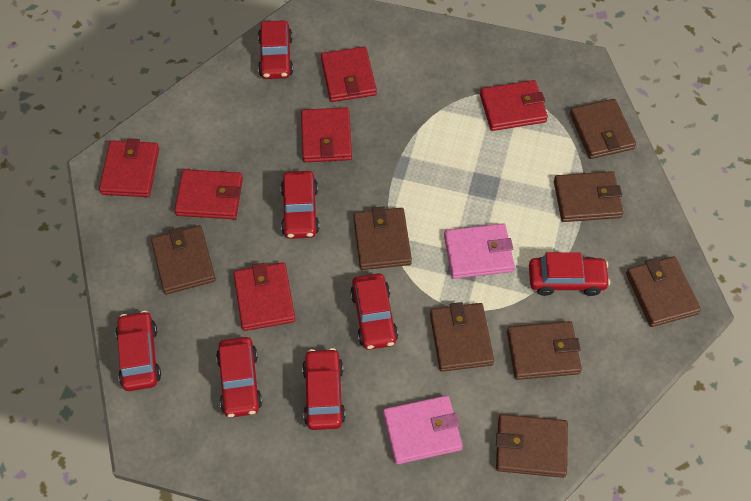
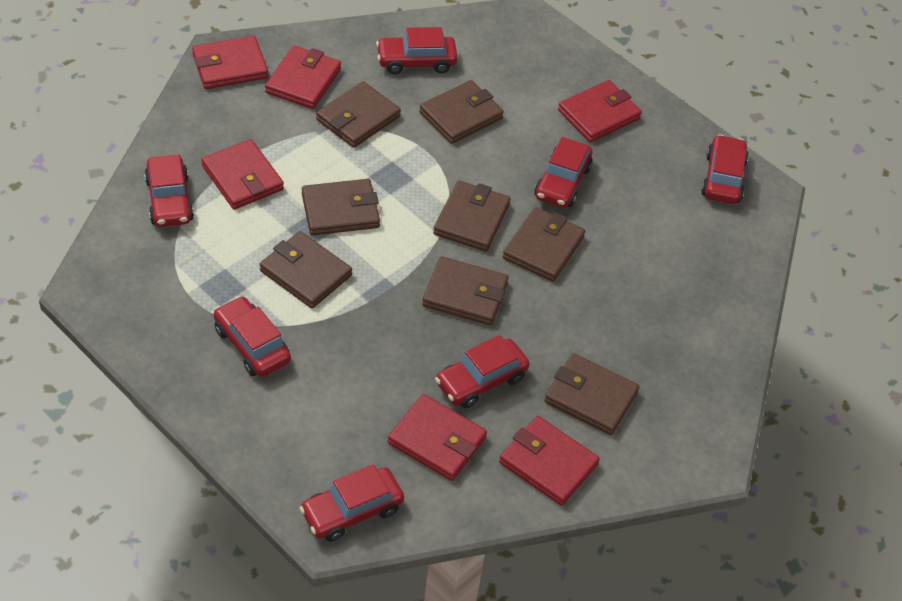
pink wallet: 2 -> 0

